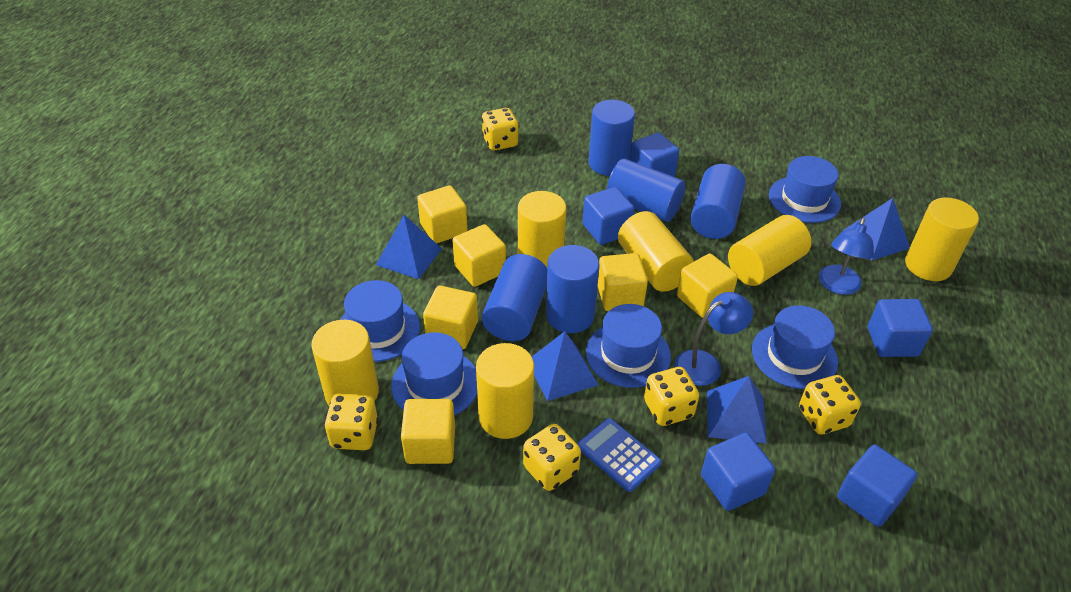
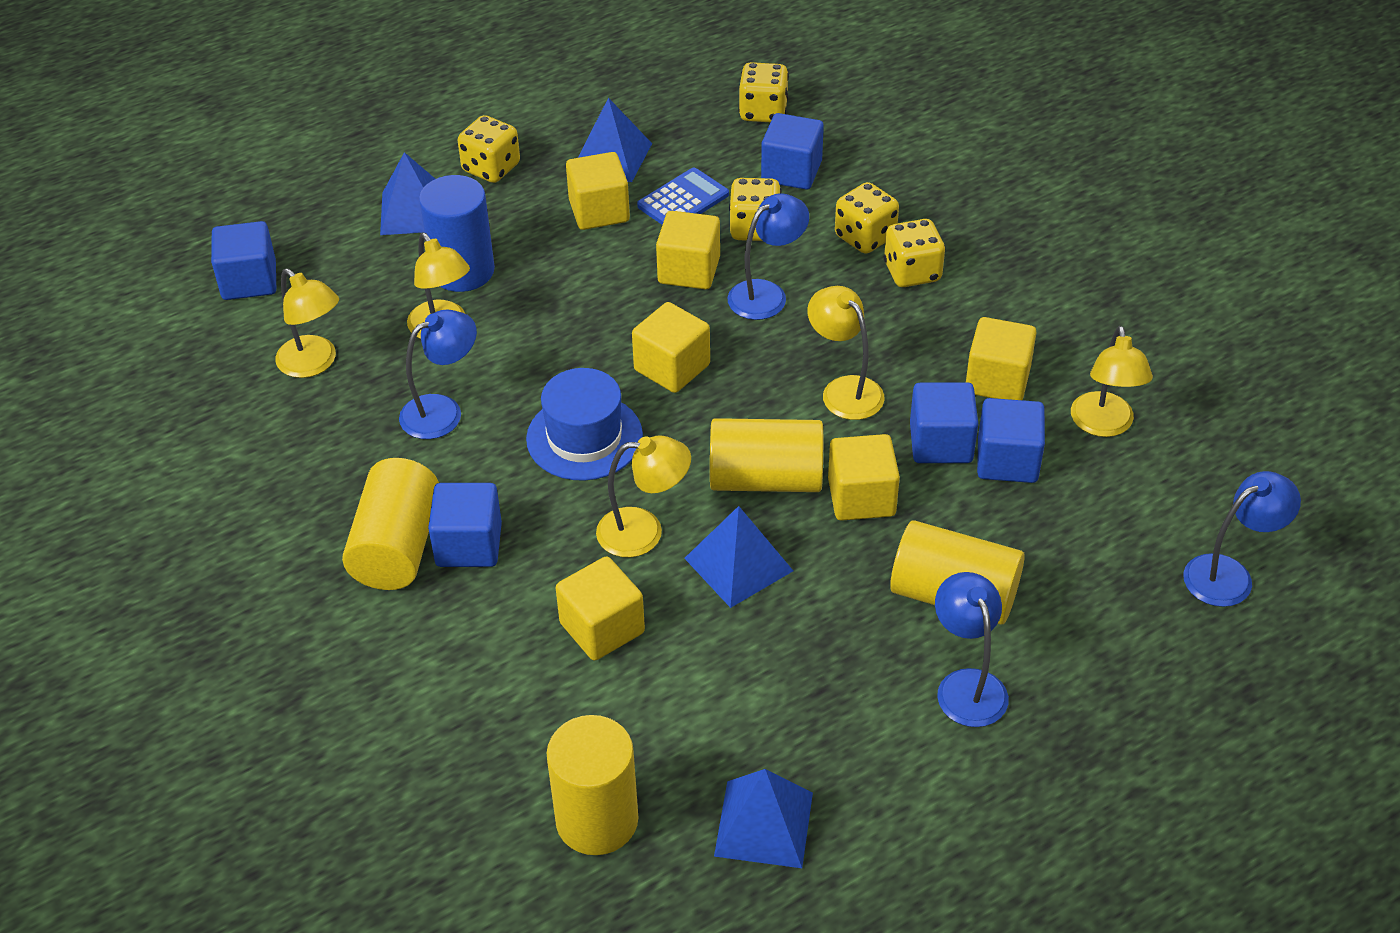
blue cylinder: 5 -> 1
blue hat: 5 -> 1
blue lamp: 2 -> 4
yellow cylinder: 6 -> 4
yellow lamp: 0 -> 5

